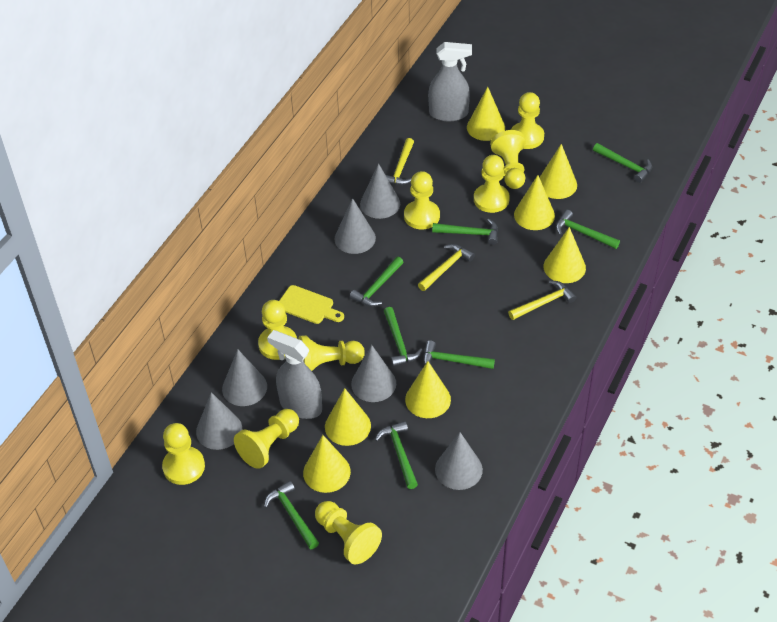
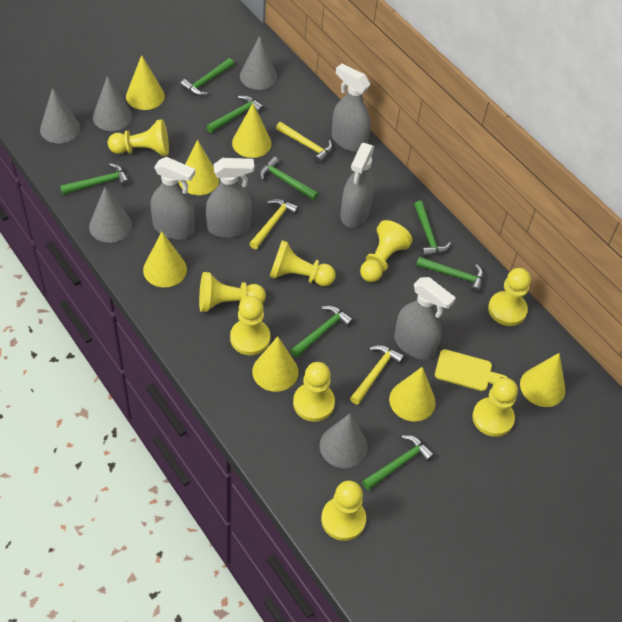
grey cone: 6 -> 5
grey spray bottle: 2 -> 5

